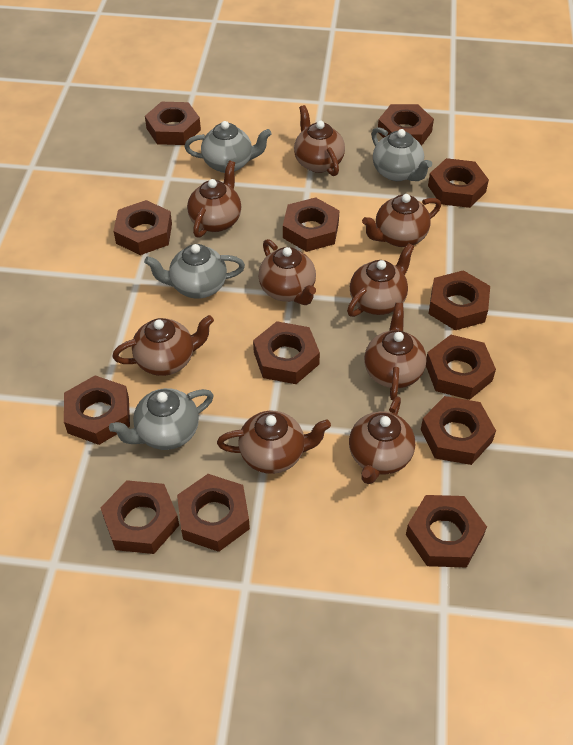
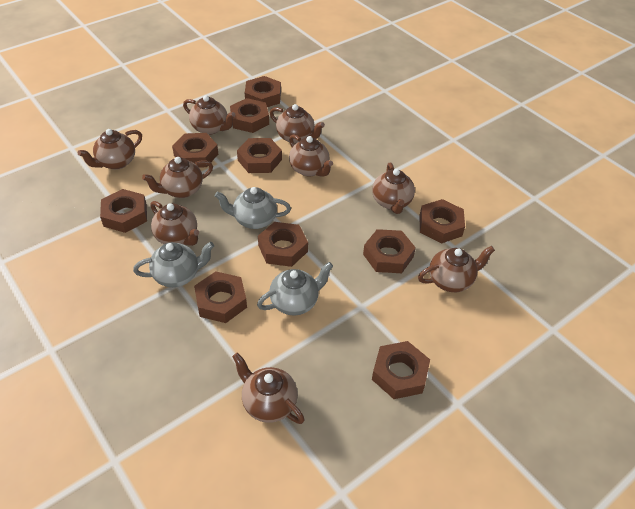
brown nut: 13 -> 10
grey teapot: 4 -> 3

